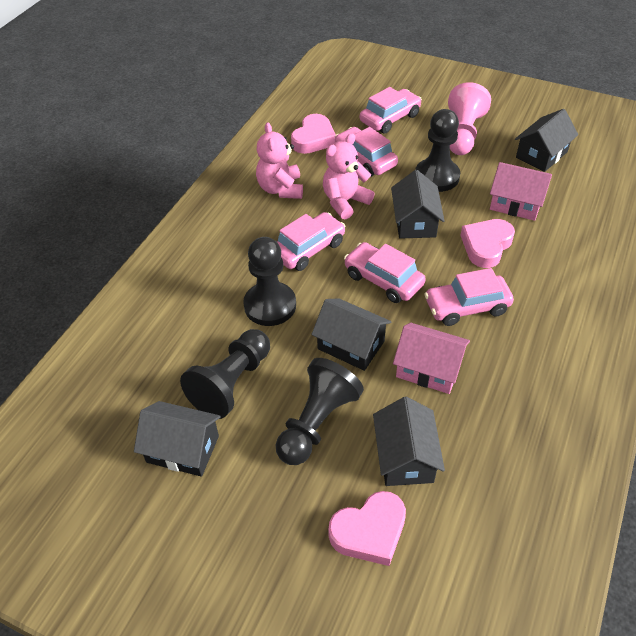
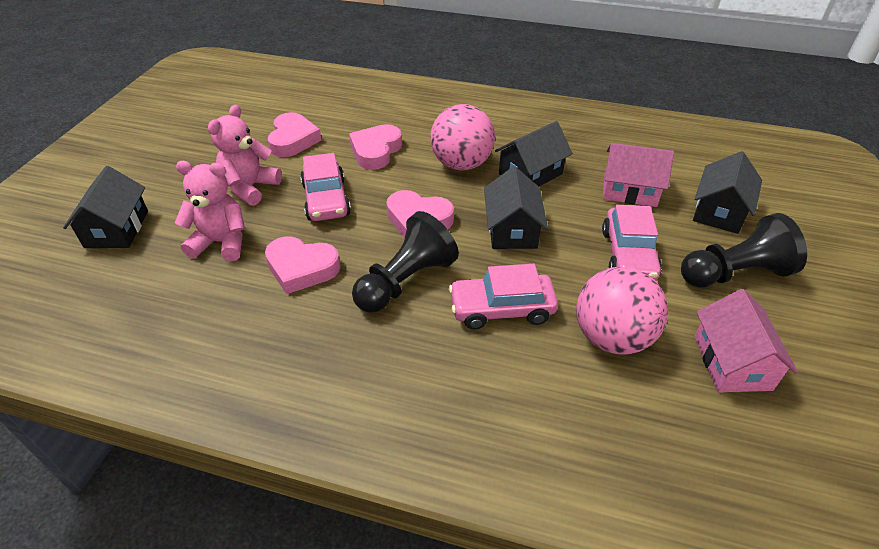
black house: 5 -> 4
black pawn: 4 -> 2
pink ball: 0 -> 2
pink car: 5 -> 3
pink heart: 3 -> 4
pink pawn: 1 -> 0

